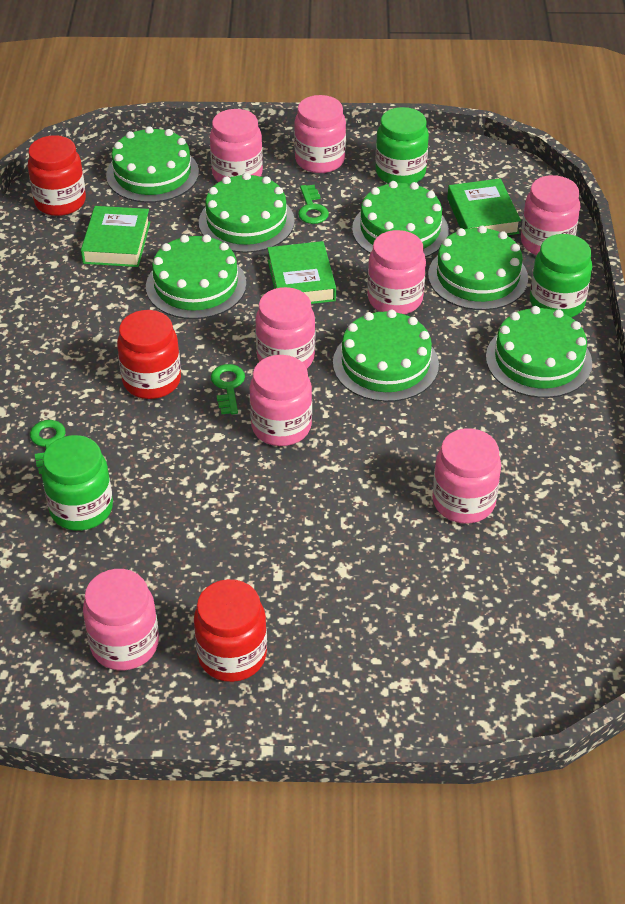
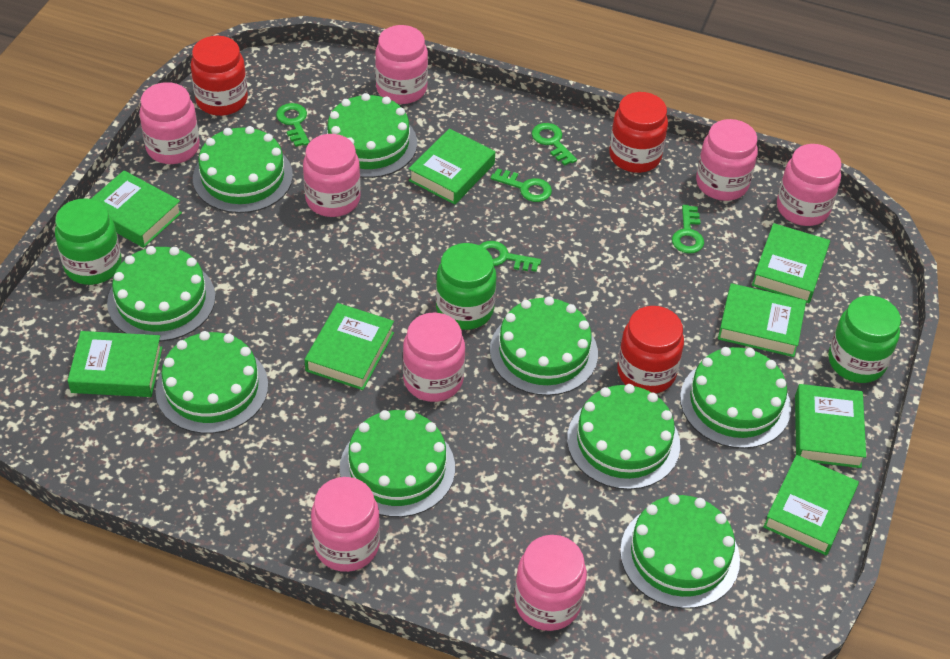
green book: 3 -> 8
green cake: 7 -> 9
green key: 3 -> 5

